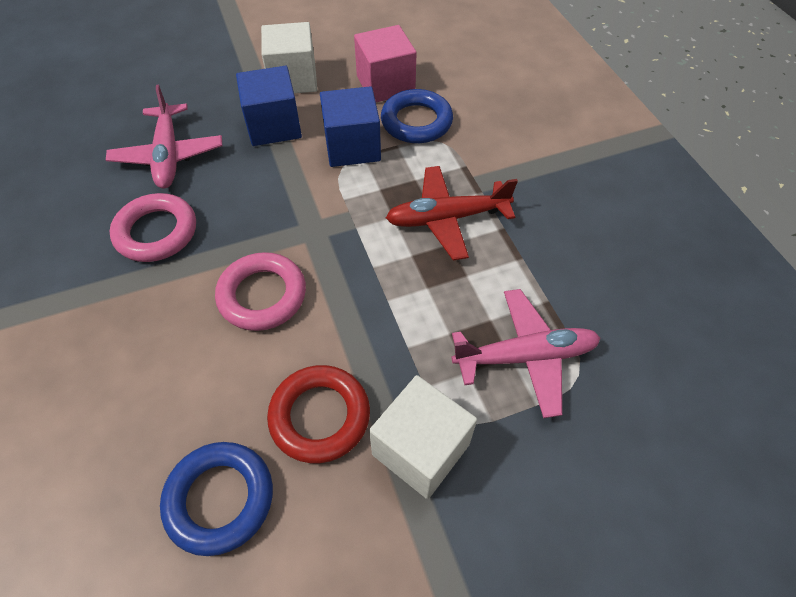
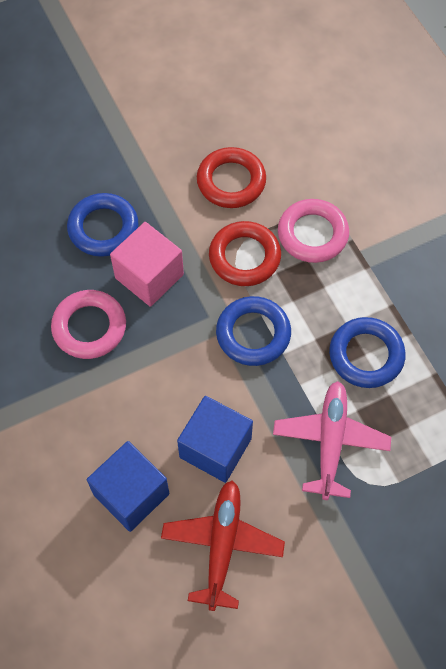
blue ring: 2 -> 3
pink plane: 2 -> 1
red ring: 1 -> 2
white cube: 2 -> 0

